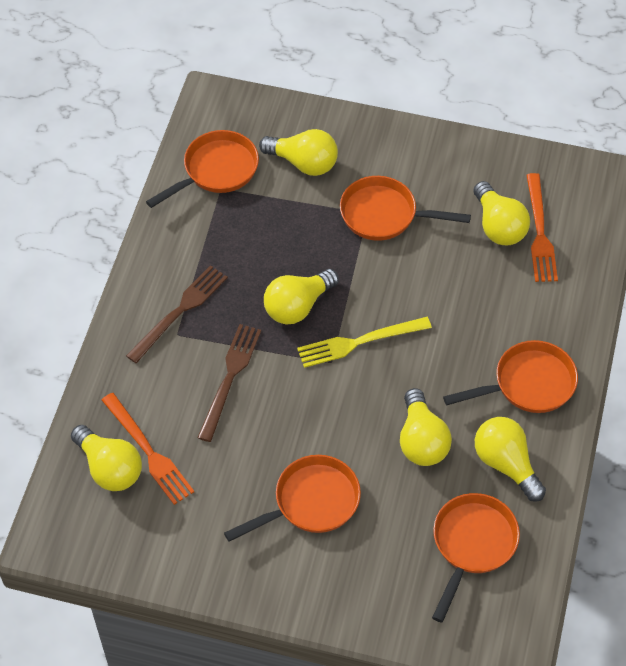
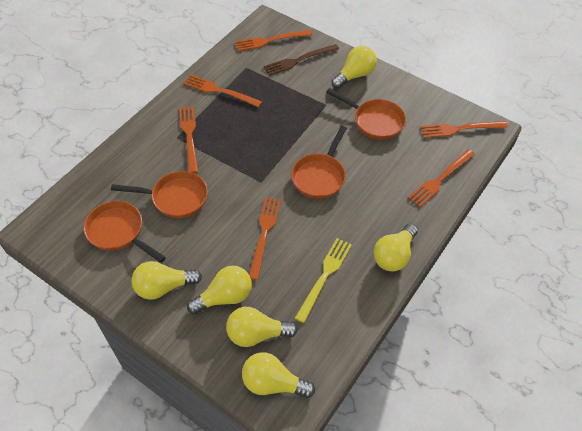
brown fork: 2 -> 1
orange fork: 2 -> 6
orange pan: 5 -> 4

